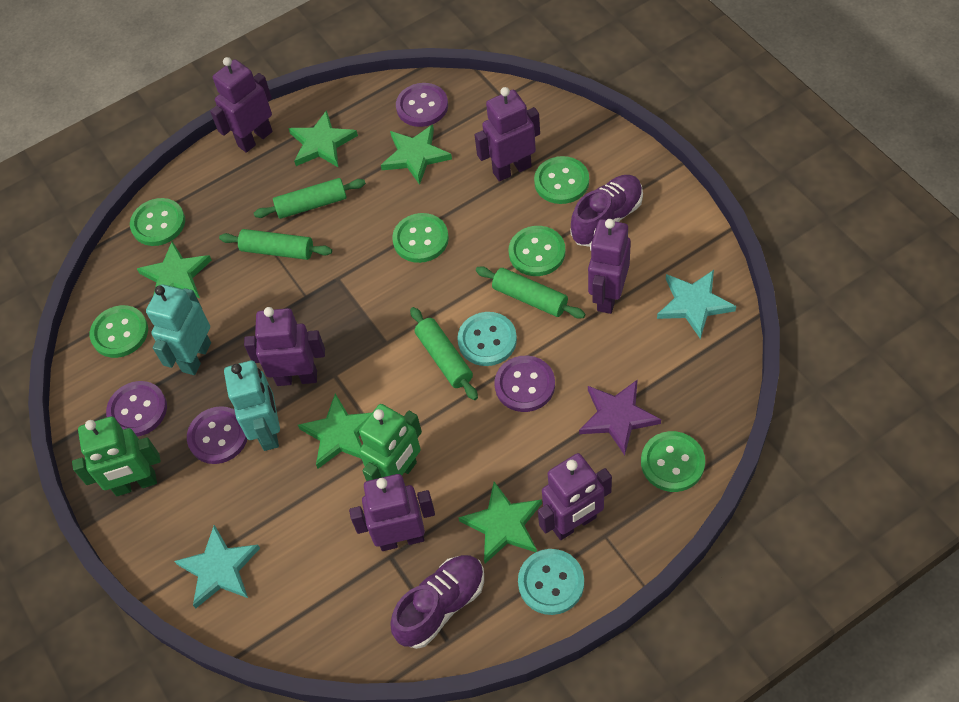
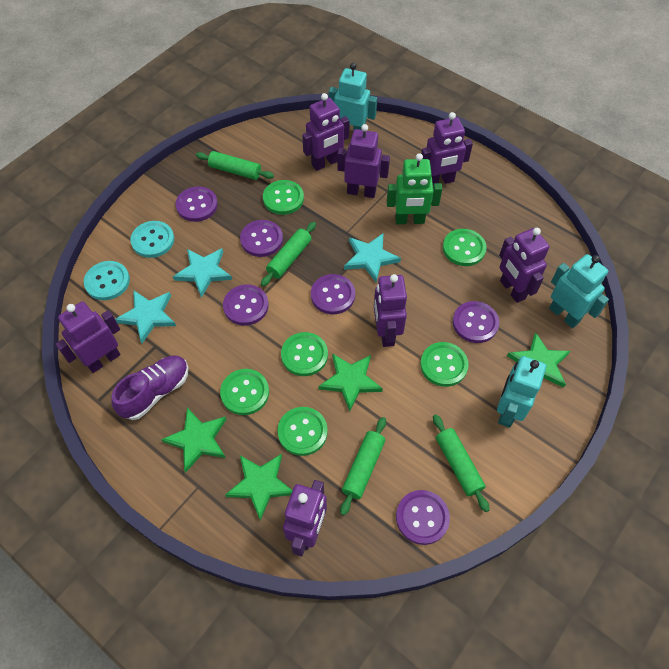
green robot: 2 -> 1
green star: 5 -> 4
purple button: 4 -> 6
purple robot: 6 -> 7
purple shoe: 2 -> 1
purple star: 1 -> 0
turquoise robot: 2 -> 3
turquoise star: 2 -> 3

